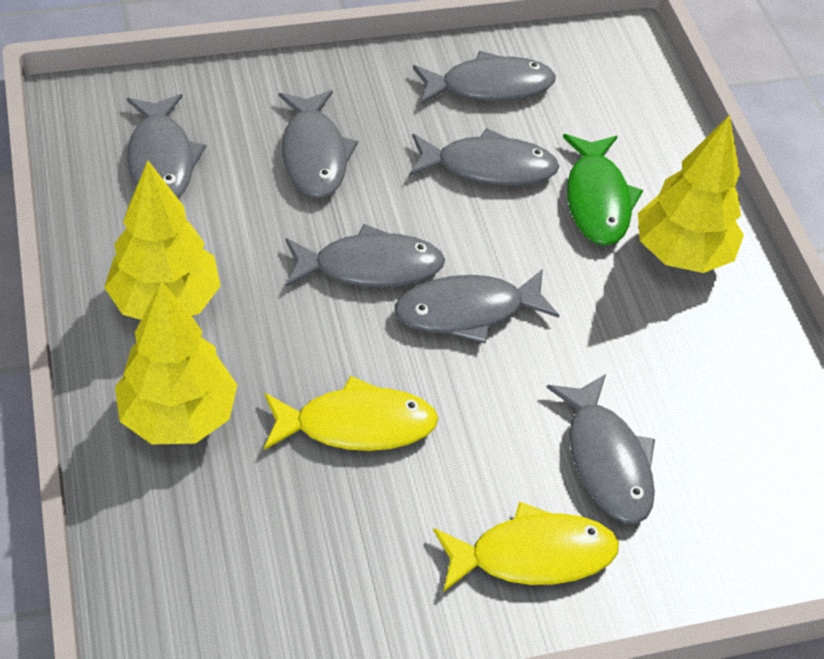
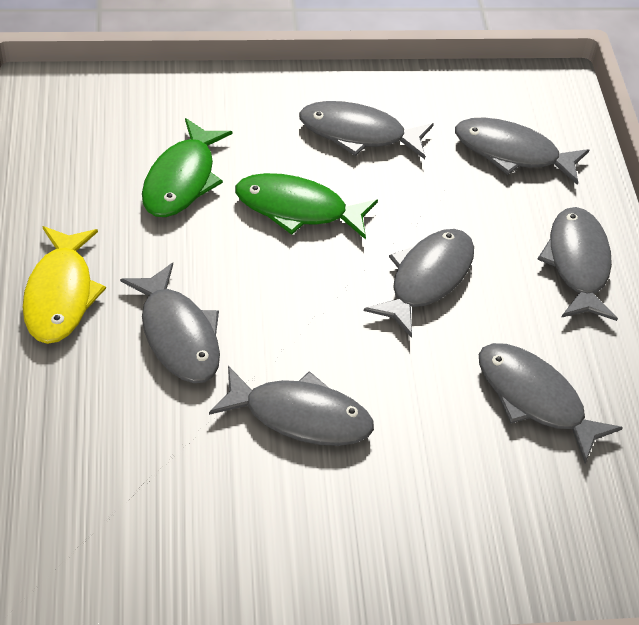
green fish: 1 -> 2
yellow fish: 2 -> 1
yellow tree: 3 -> 0

